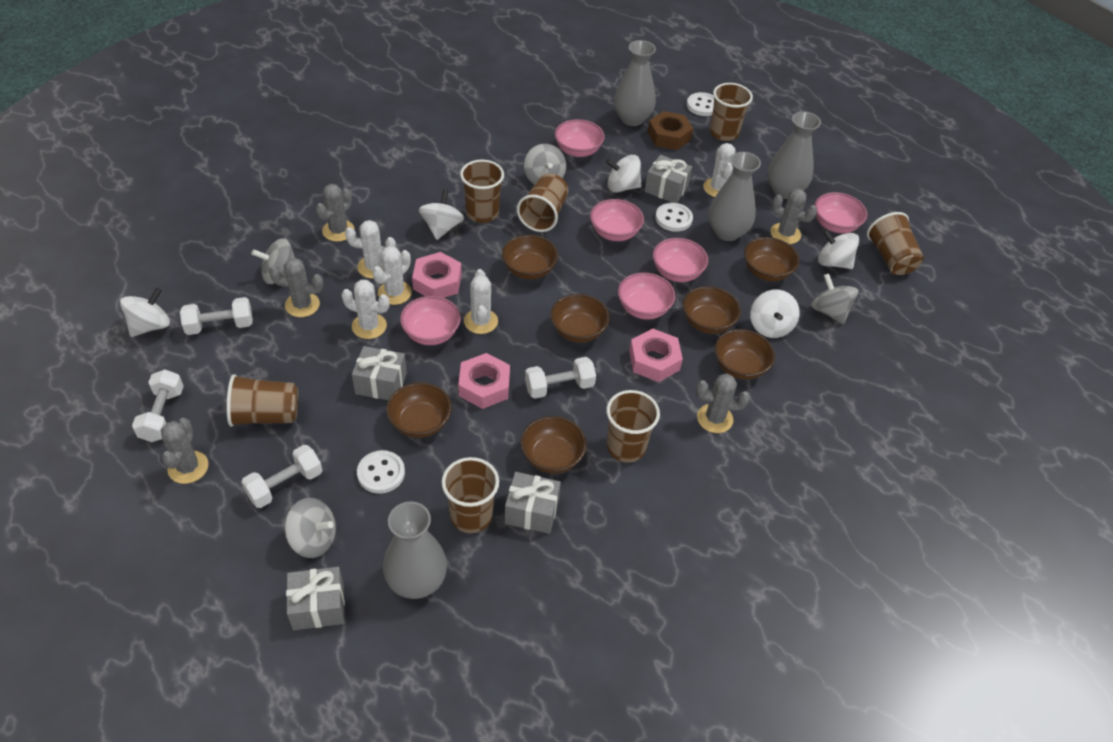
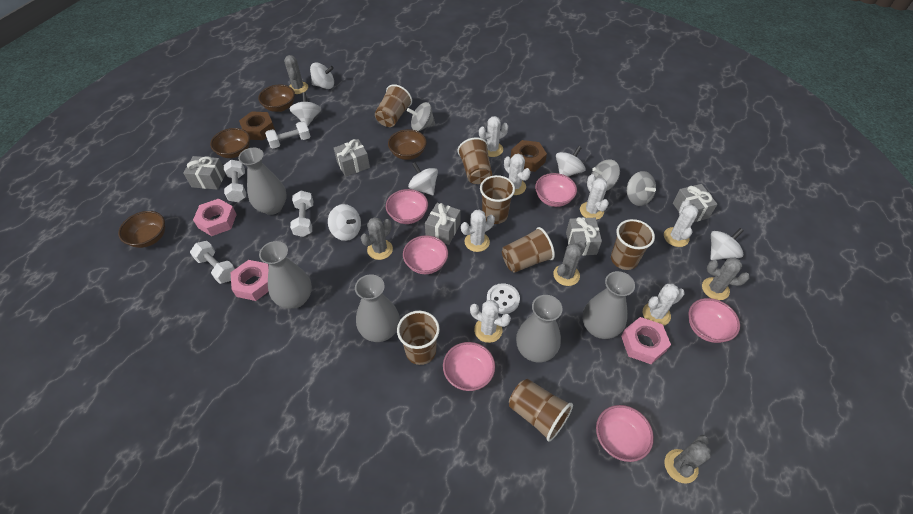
brown bowl: 7 -> 4
brown nut: 1 -> 2
grey gift: 4 -> 5
grey spinning top: 4 -> 3
grey vase: 4 -> 5
white button: 3 -> 1
white cactus: 5 -> 7
white spinning top: 5 -> 6

